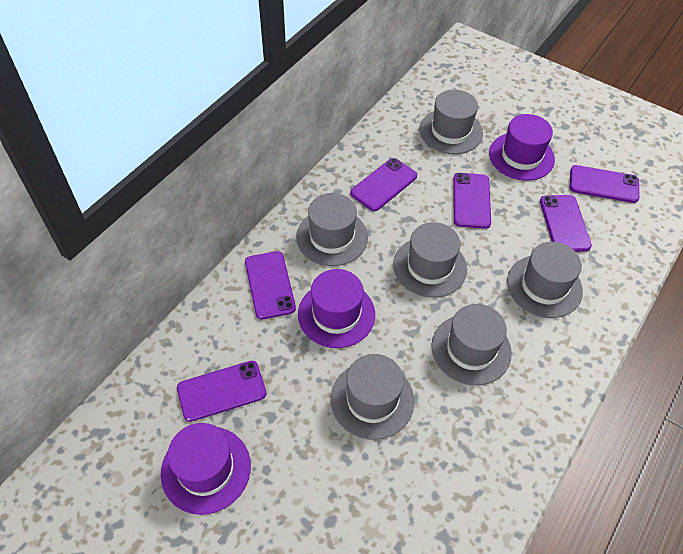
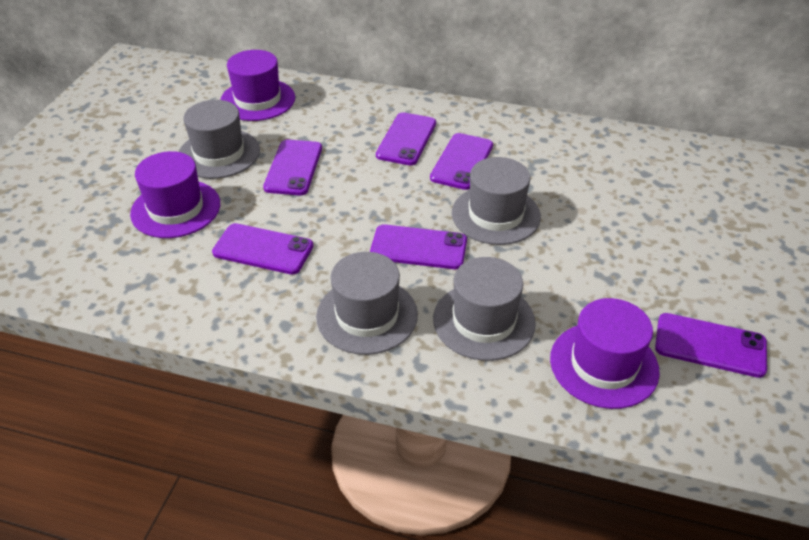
grey hat: 6 -> 4

